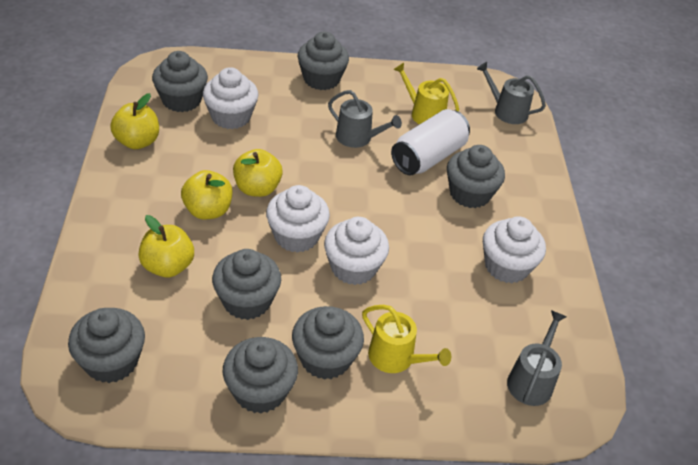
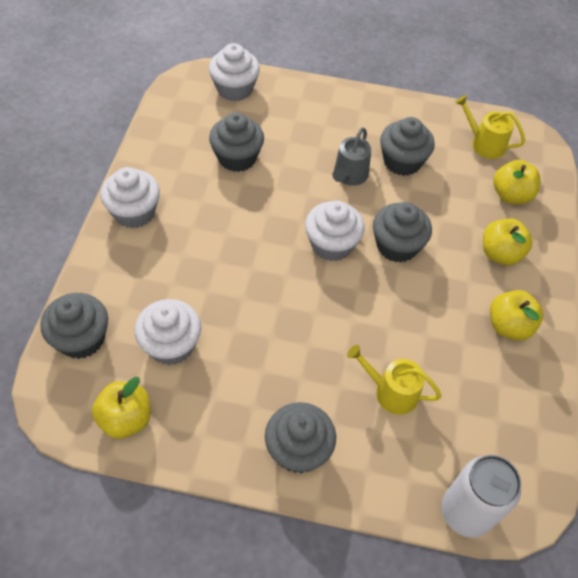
grey cupcake: 7 -> 5
grey watering can: 3 -> 1

